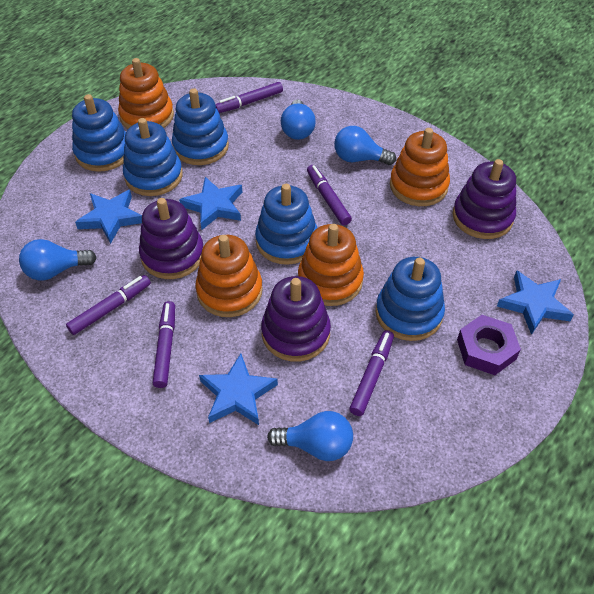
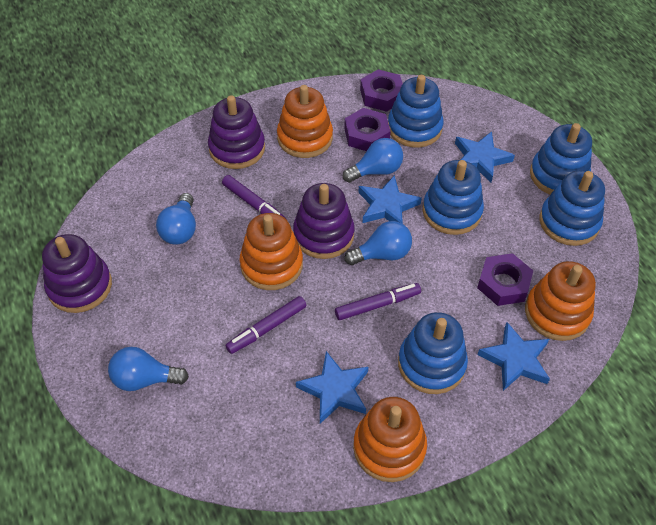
purple marker: 5 -> 3
purple nut: 1 -> 3

